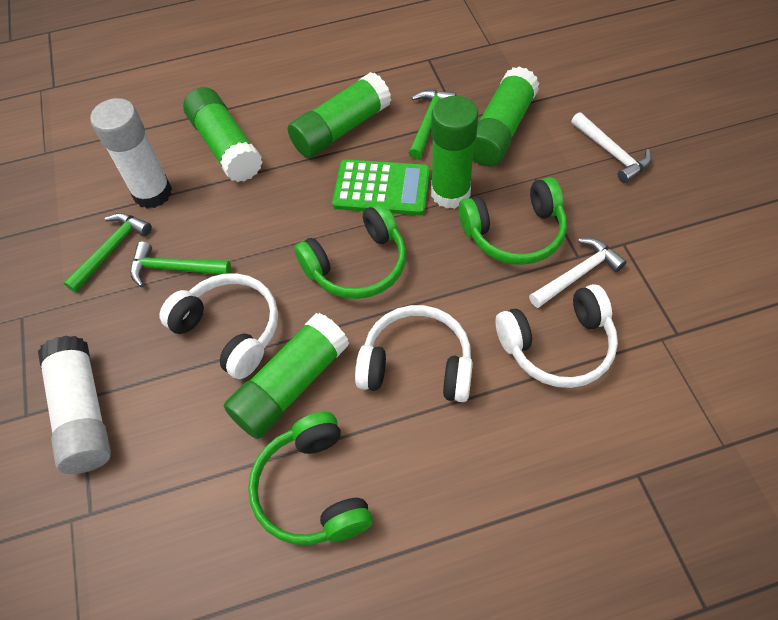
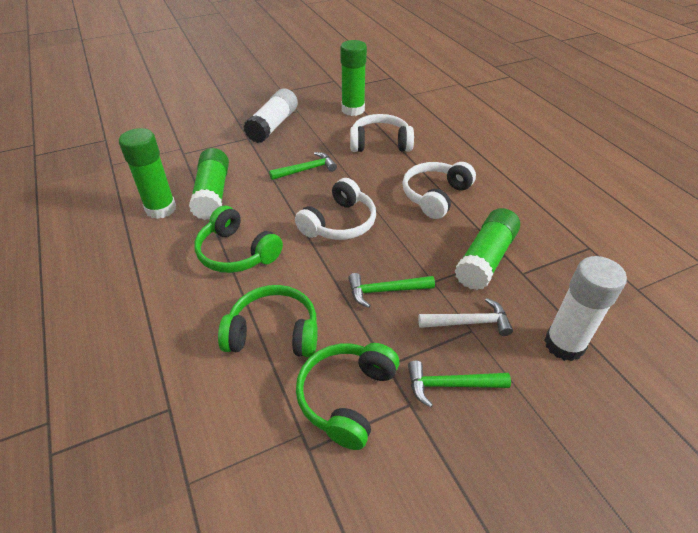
green calculator: 1 -> 0
green glue stick: 5 -> 4
white hammer: 2 -> 1

